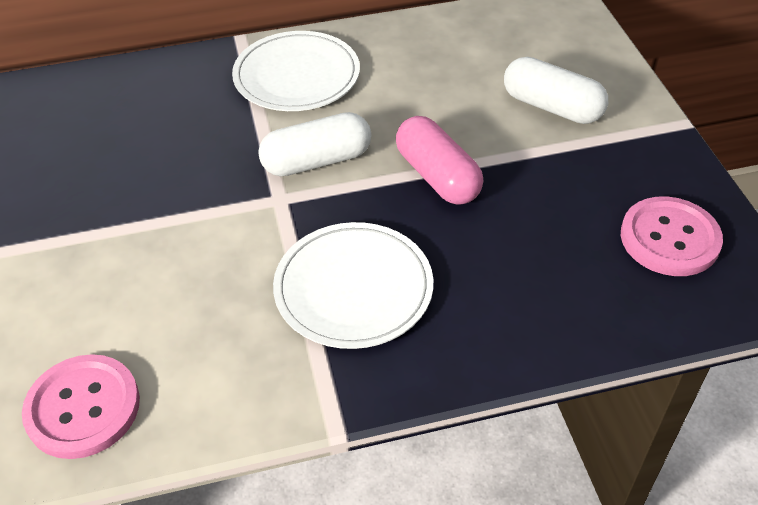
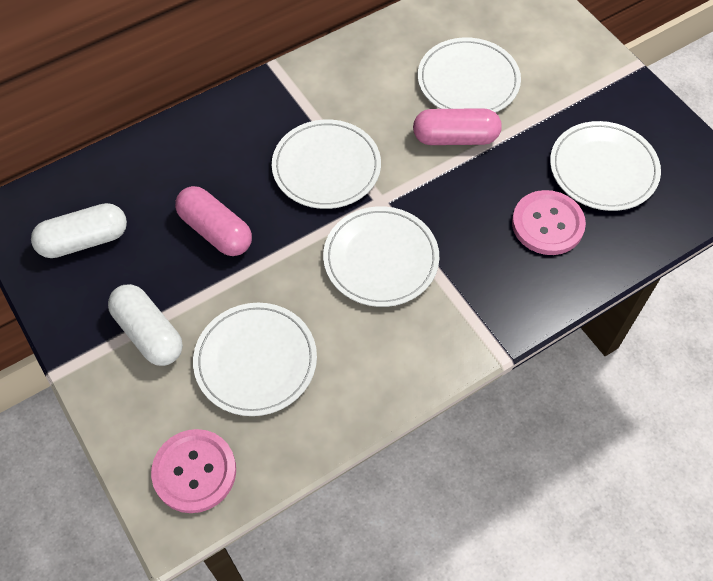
pink capsule: 1 -> 2
white plate: 2 -> 5

